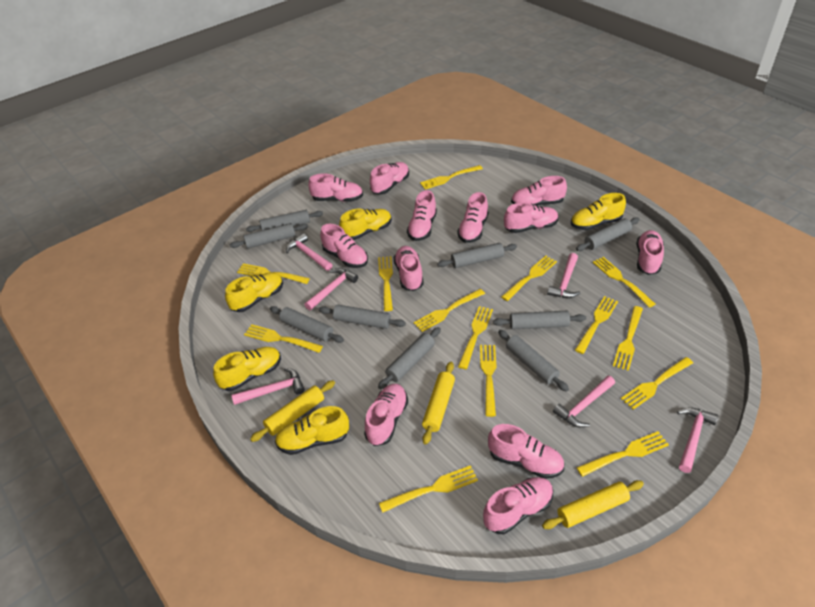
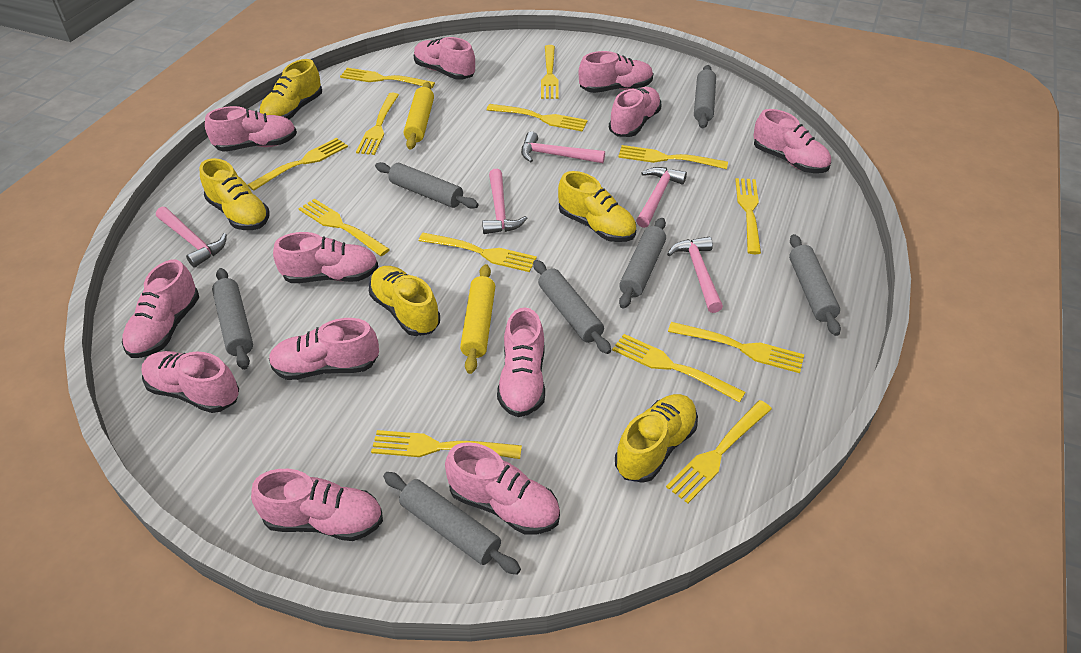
grey rolling pin: 9 -> 7
pink hammer: 6 -> 5
yellow fork: 14 -> 13
yellow rolling pin: 3 -> 2

